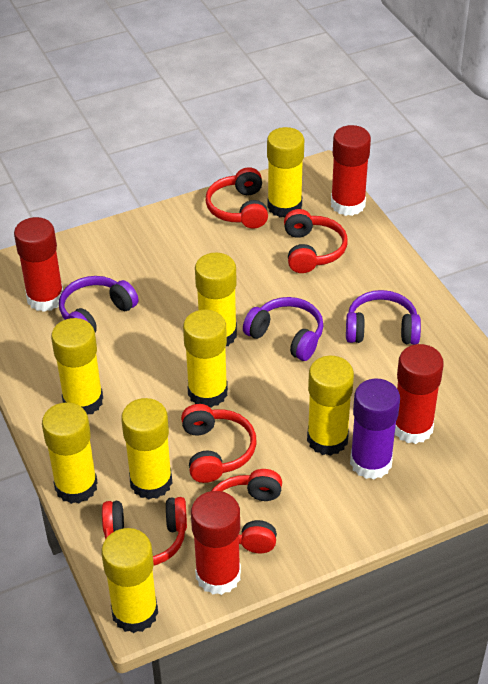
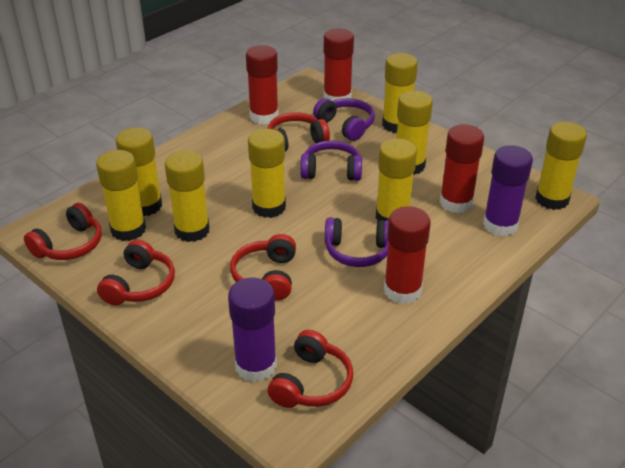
purple glue stick: 1 -> 2

